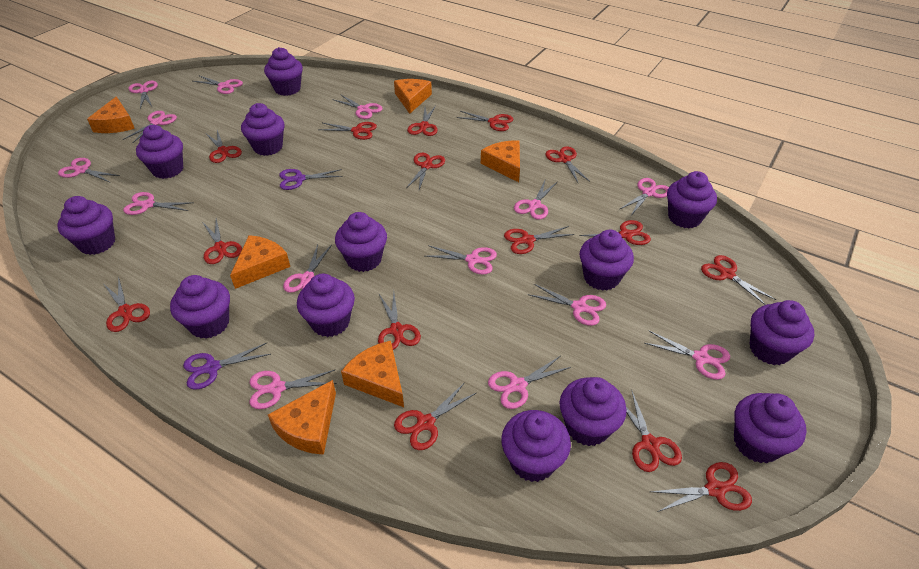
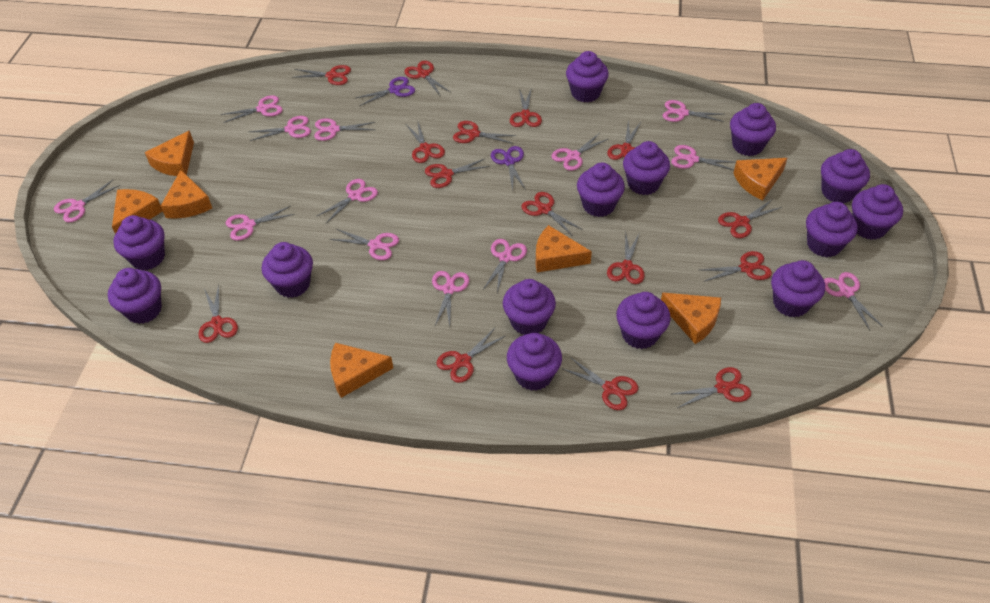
orange cheese: 6 -> 7
pink scissors: 14 -> 13
purple cupcake: 13 -> 14

